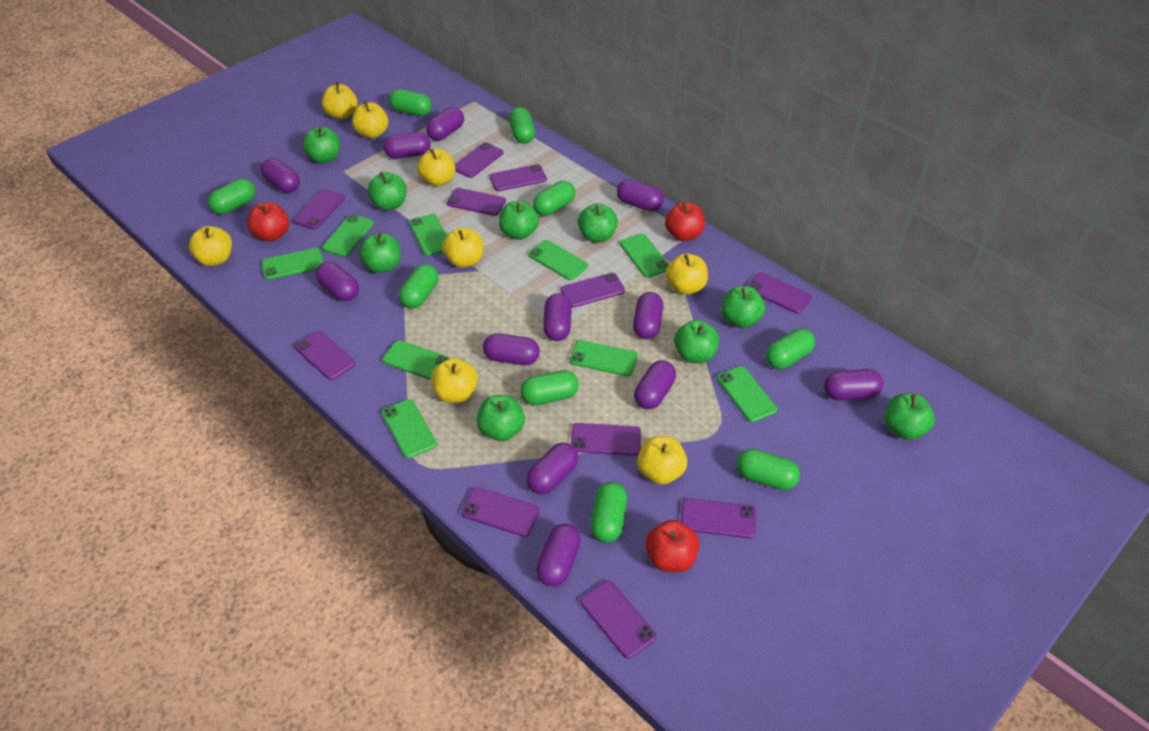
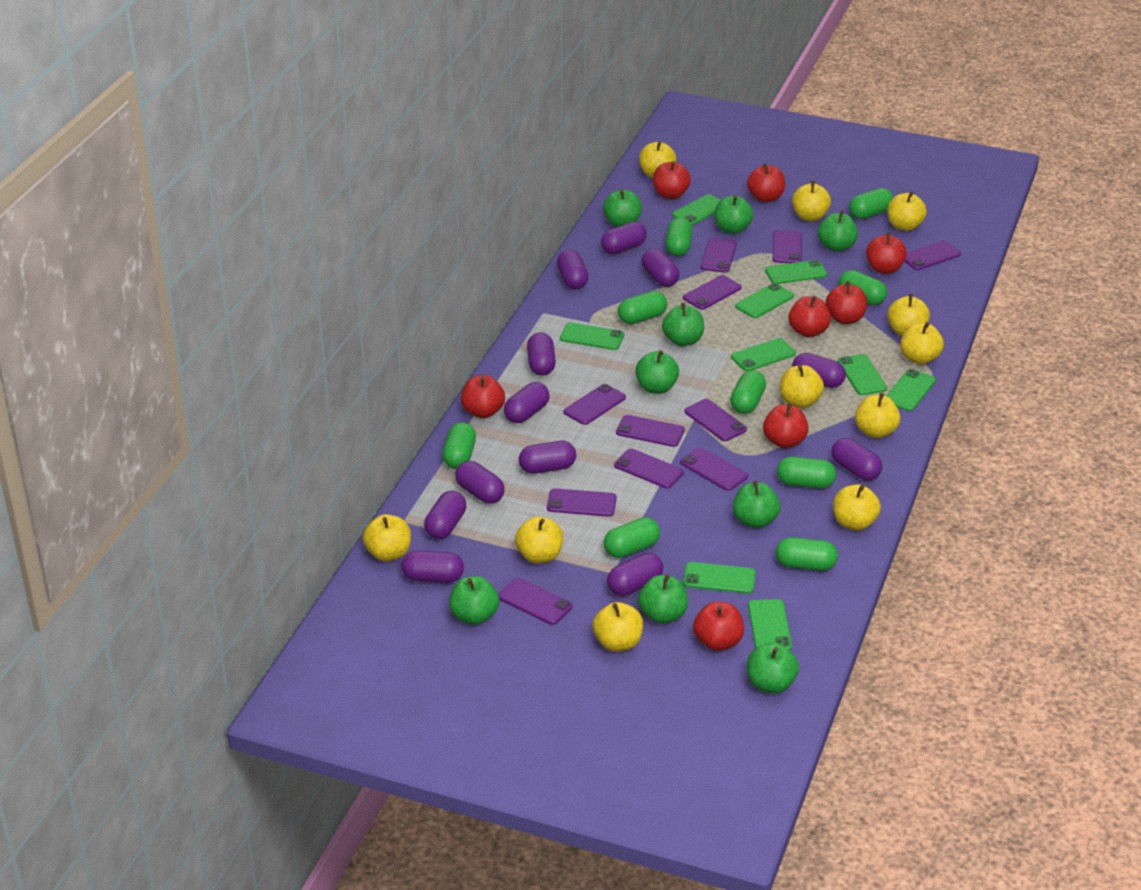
red apple: 3 -> 8
yellow apple: 8 -> 11

